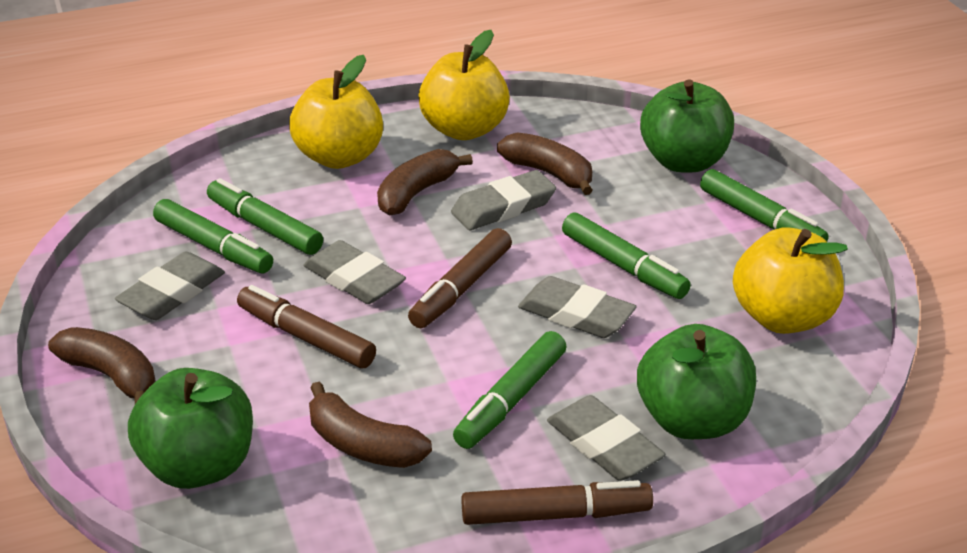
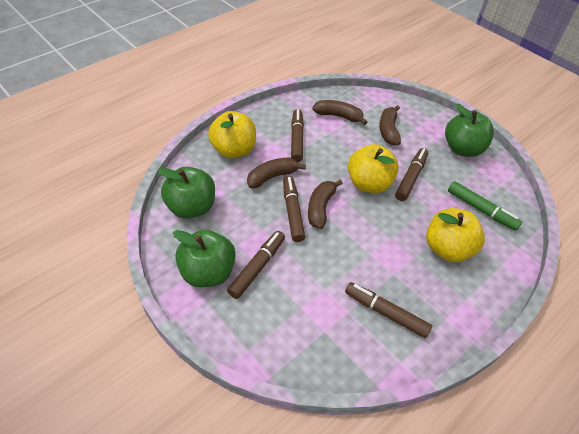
brown marker: 3 -> 5
green marker: 5 -> 1
grey eraser: 5 -> 0

